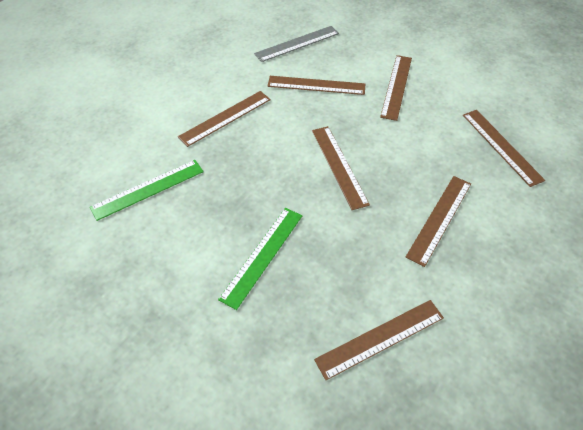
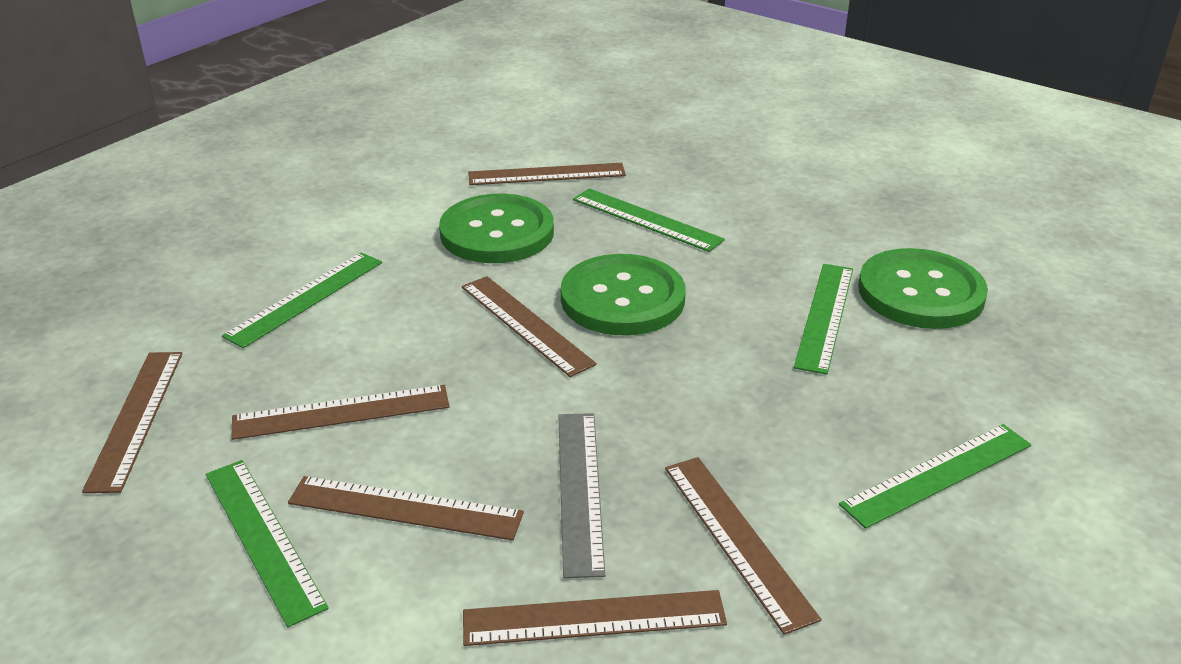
green button: 0 -> 3
green ruler: 2 -> 5

